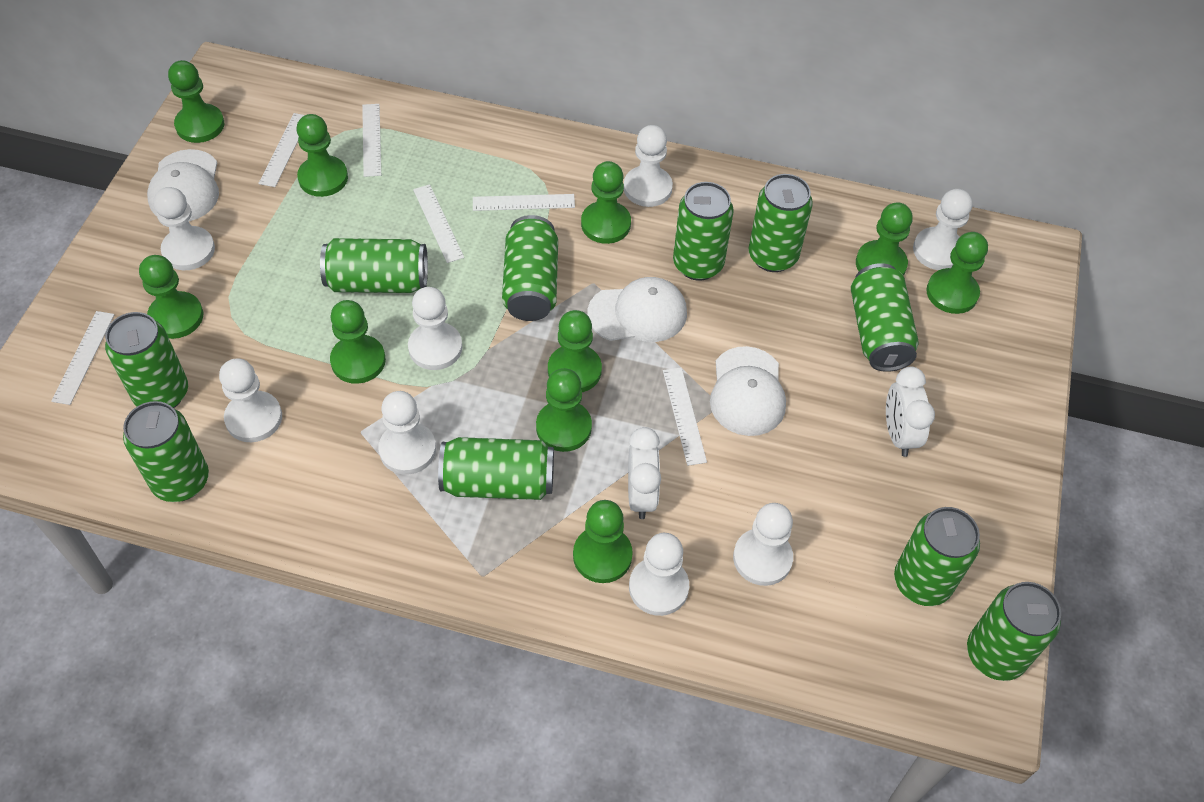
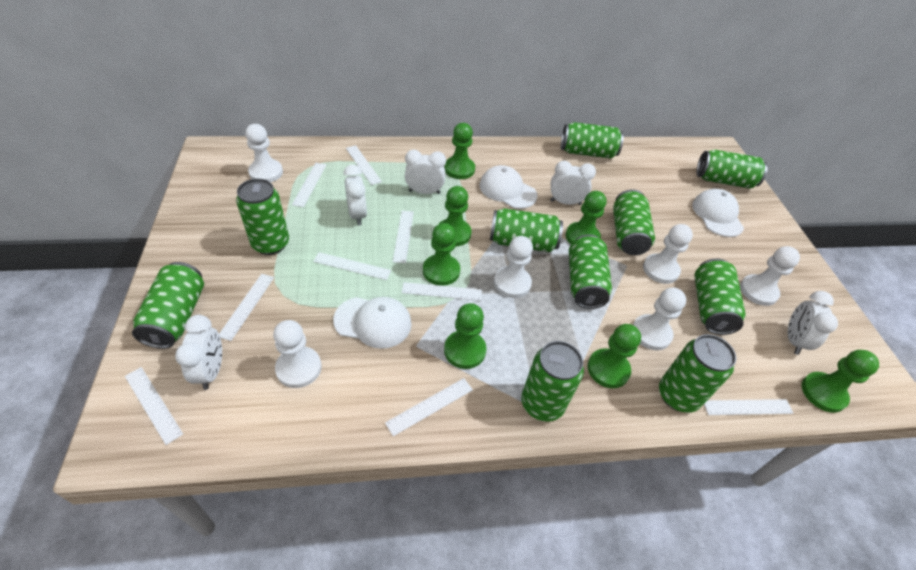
green pawn: 10 -> 7
white clock: 2 -> 5
white pawn: 8 -> 6
white ruler: 6 -> 9

